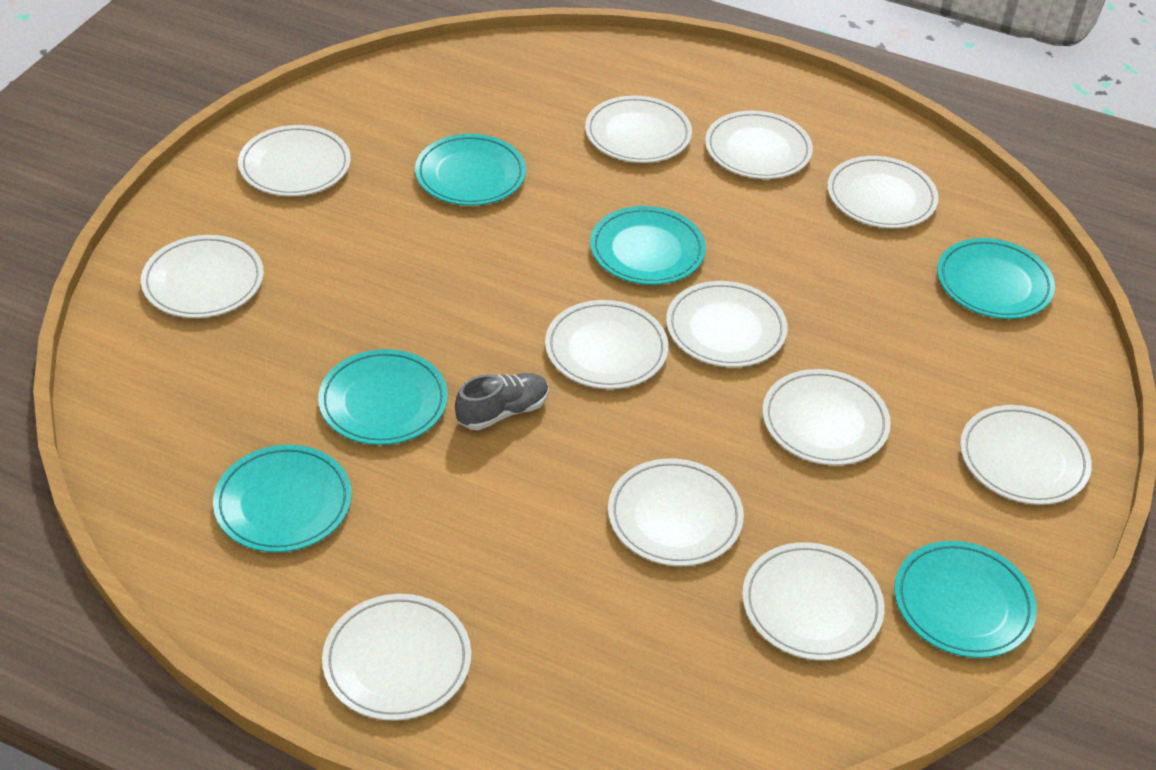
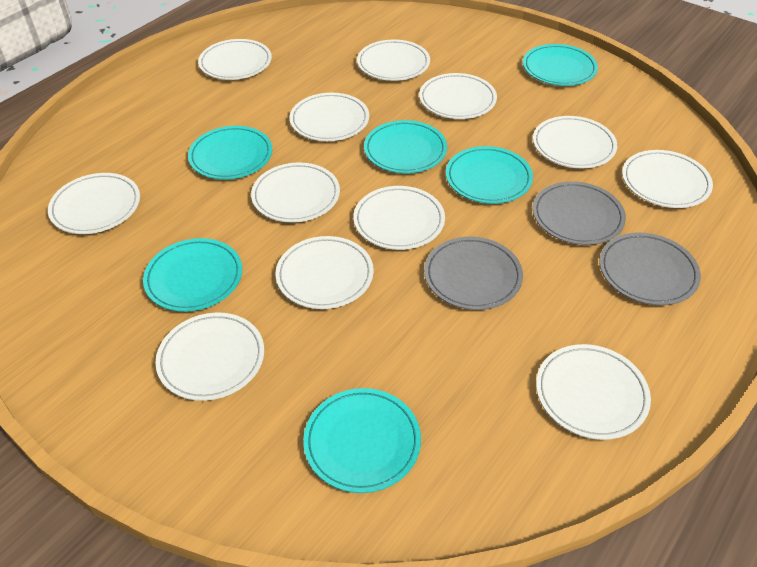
grey plate: 0 -> 3
grey shoe: 1 -> 0

